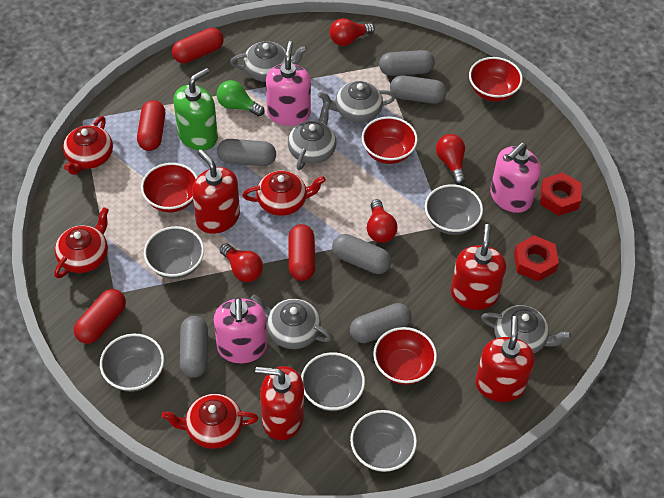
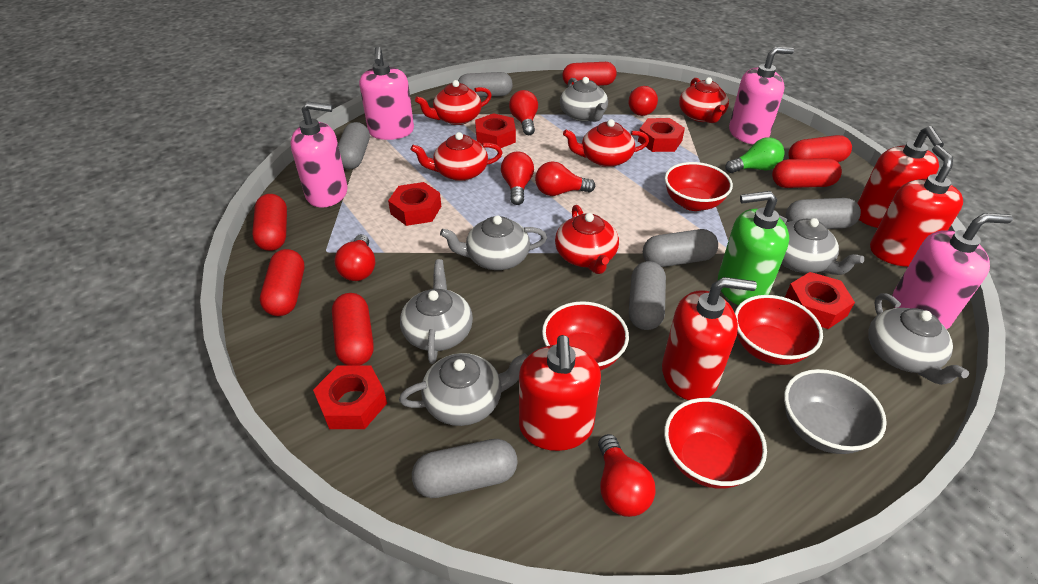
grey bowl: 5 -> 1
grey teapot: 5 -> 6
pink soap dispenser: 3 -> 4
red capsule: 4 -> 6
red light bulb: 4 -> 6
red nut: 2 -> 5
red teapot: 4 -> 5

